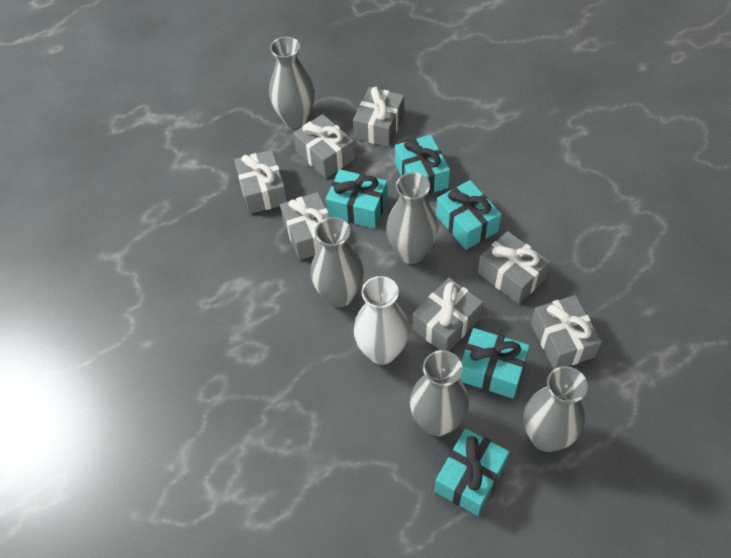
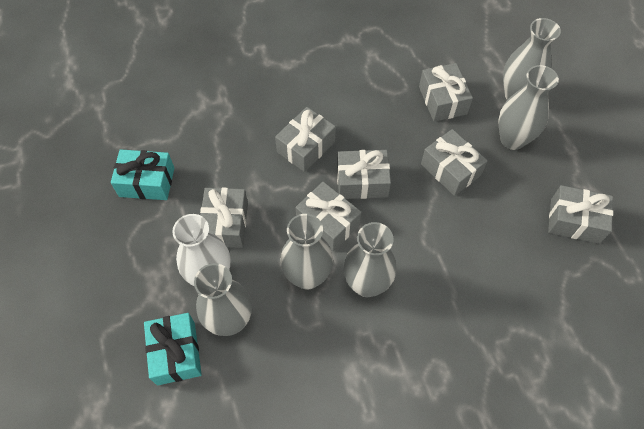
turquoise gift: 5 -> 2

